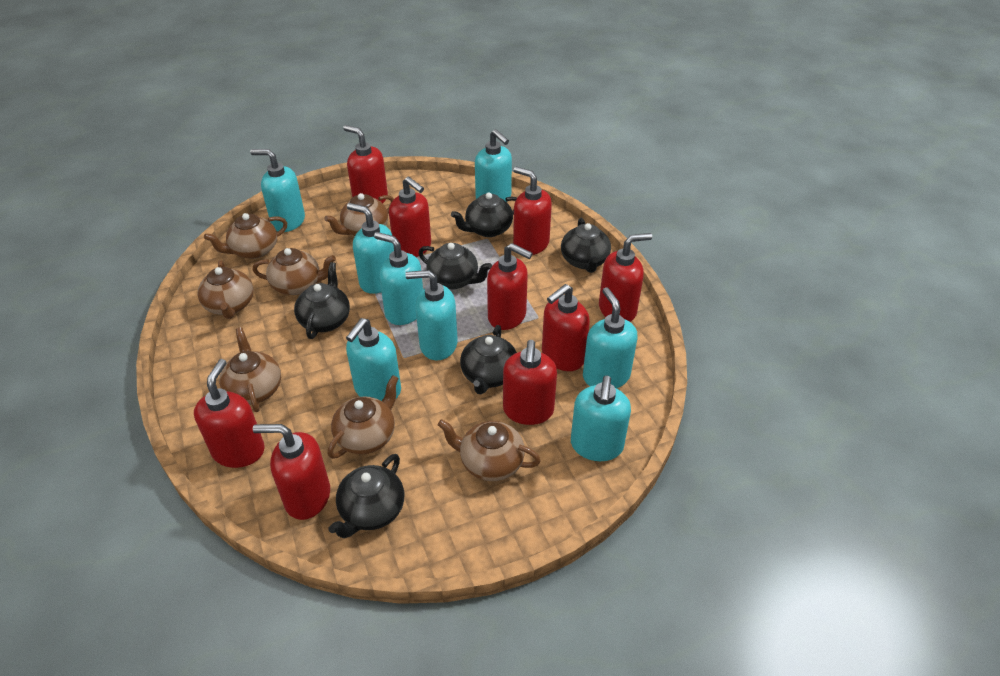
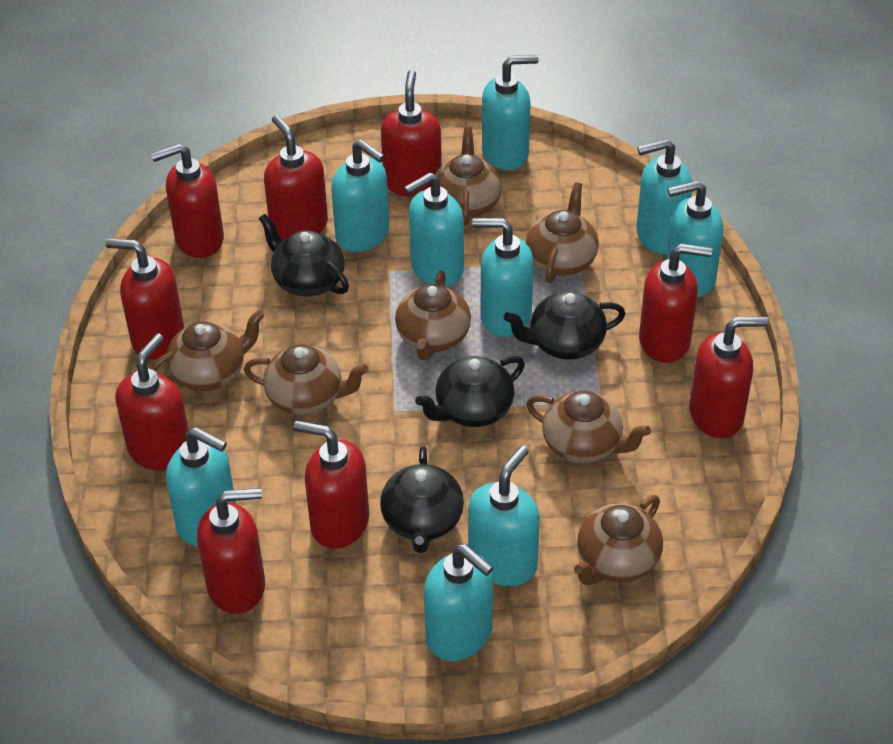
black teapot: 6 -> 4
turquoise soap dispenser: 8 -> 9

